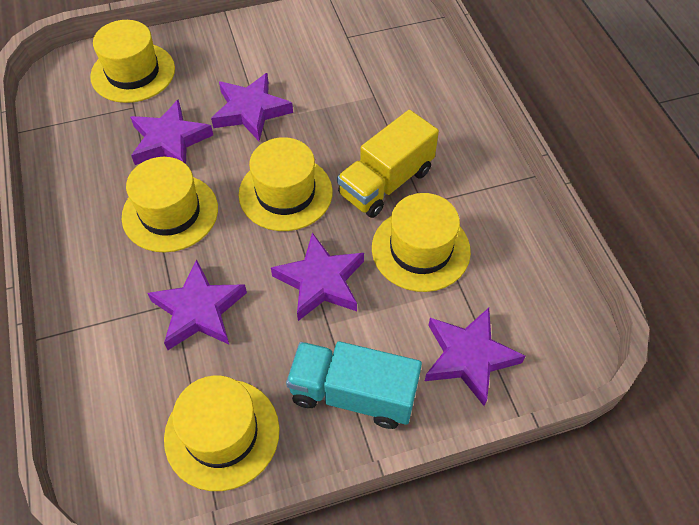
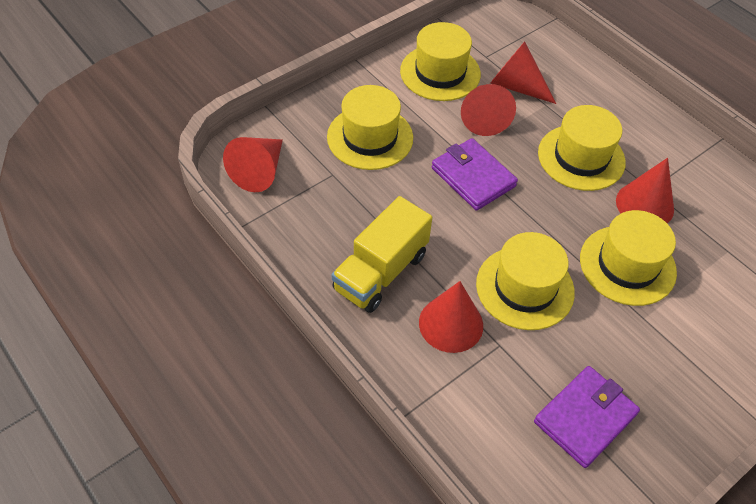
purple star: 5 -> 0
purple wallet: 0 -> 2
red cone: 0 -> 5
turquoise truck: 1 -> 0

